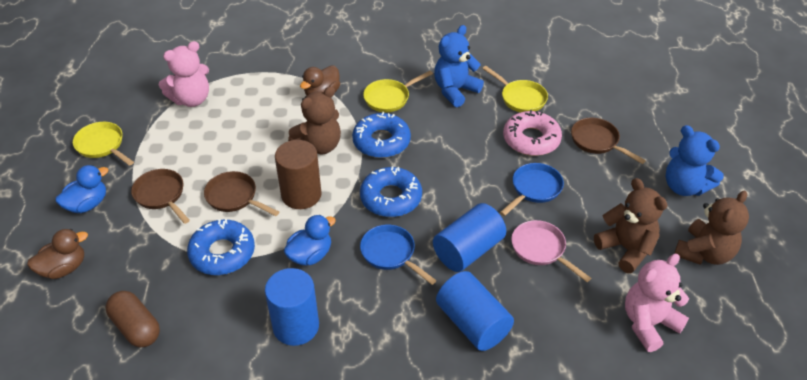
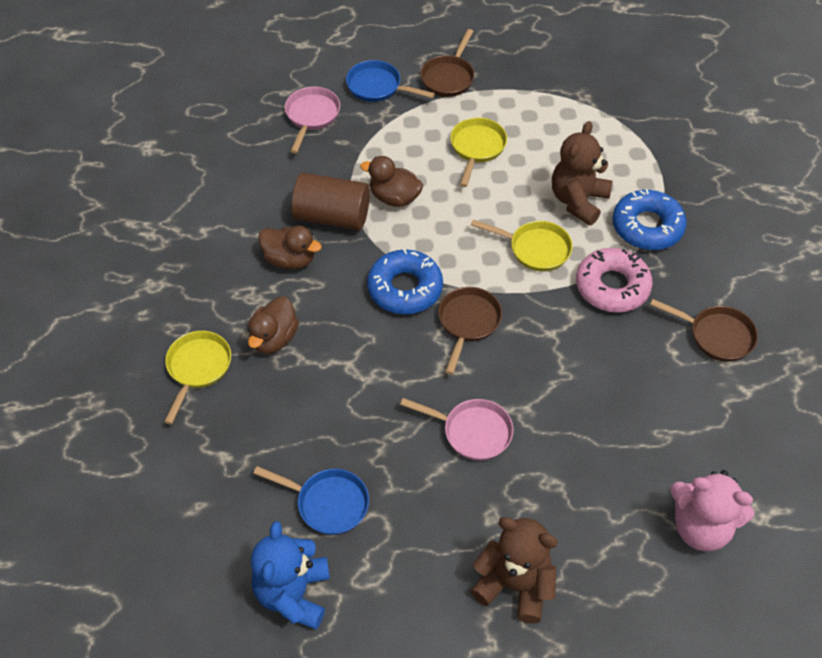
blue cylinder: 3 -> 0
blue donut: 3 -> 2
blue duck: 2 -> 0
blue teddy bear: 2 -> 1
brown capsule: 1 -> 0
brown duck: 2 -> 3
brown teddy bear: 3 -> 2
pink pan: 1 -> 2
pink teddy bear: 2 -> 1

